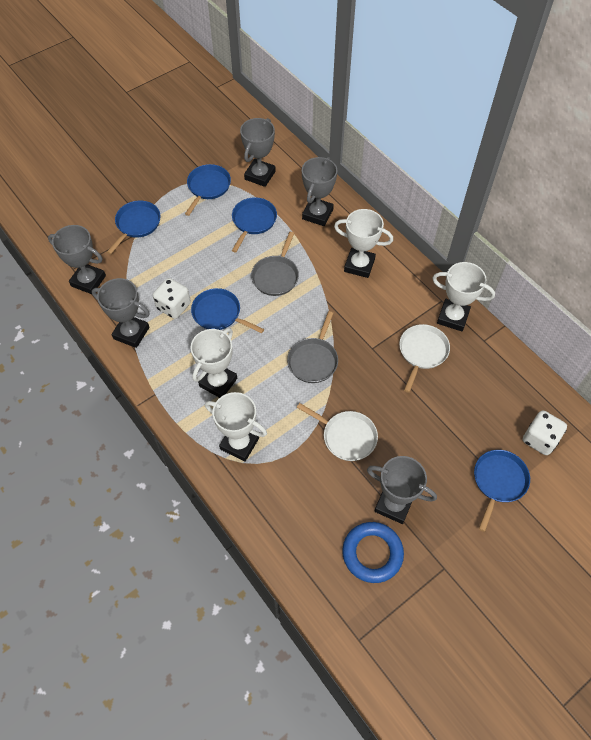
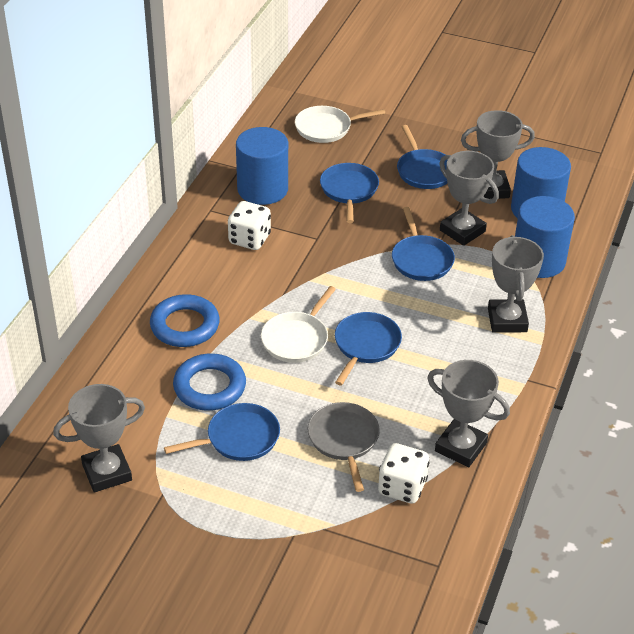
blue cylinder: 0 -> 3
blue ring: 1 -> 2
grey pan: 2 -> 1
white trophy: 4 -> 0

